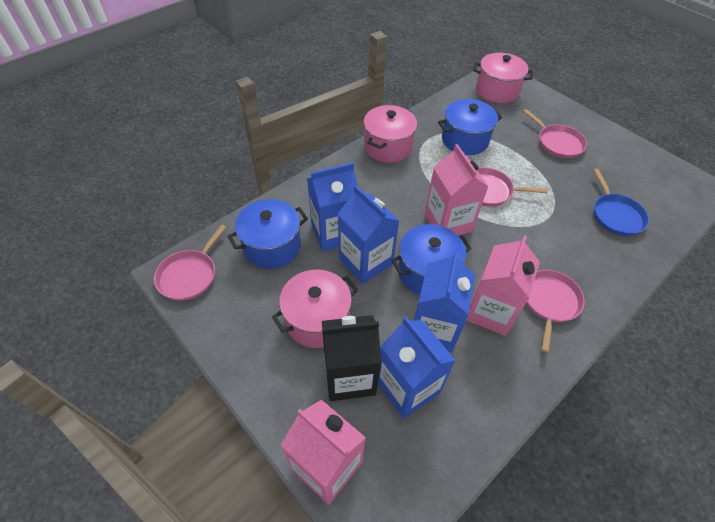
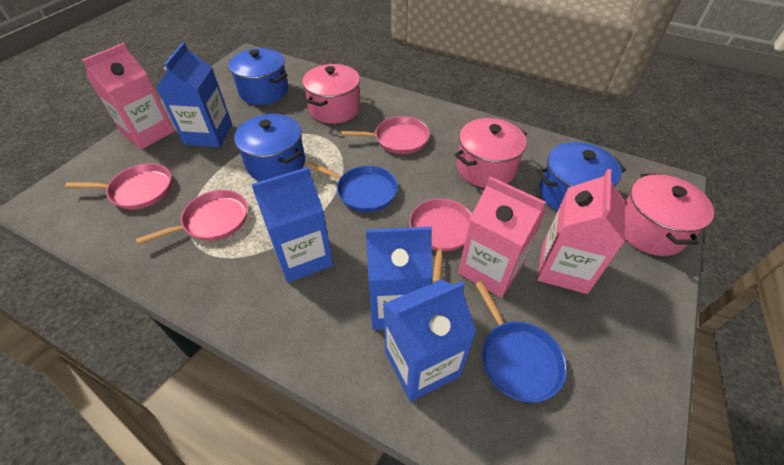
black carton: 1 -> 0
blue pan: 1 -> 2

